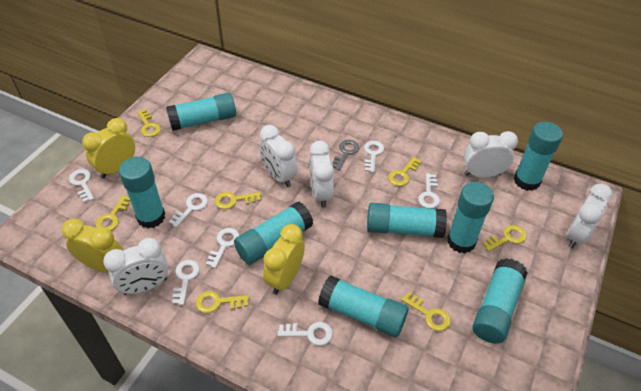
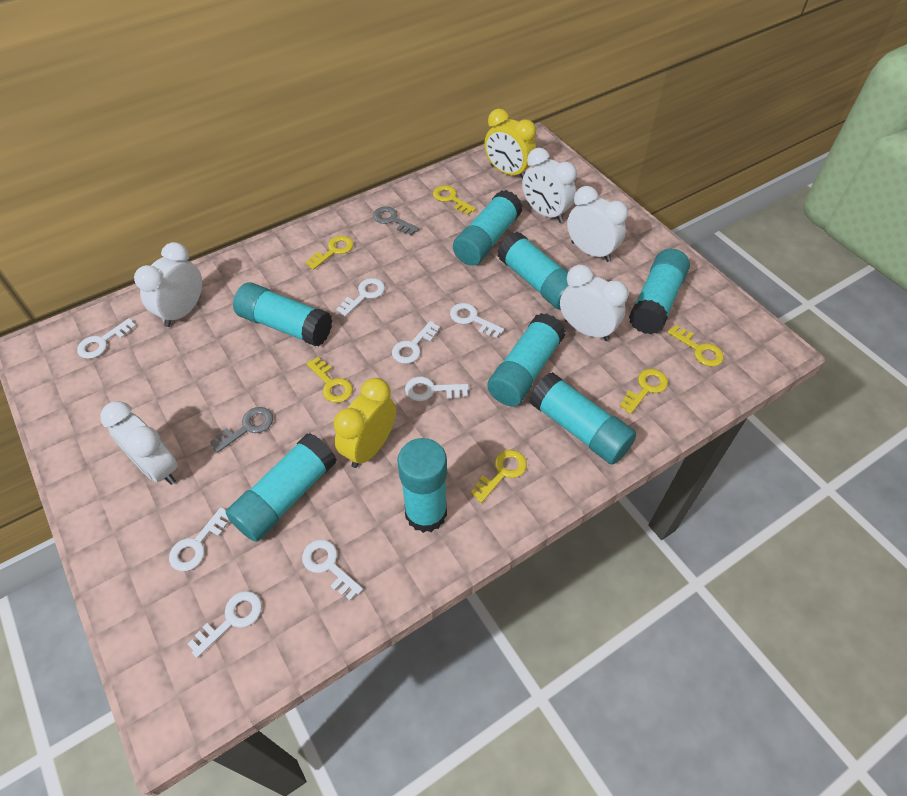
grey key: 1 -> 2
white key: 7 -> 8
yellow clock: 3 -> 2
yellow key: 7 -> 6

